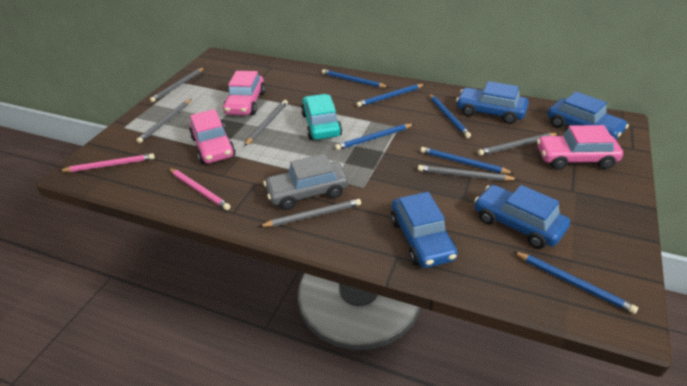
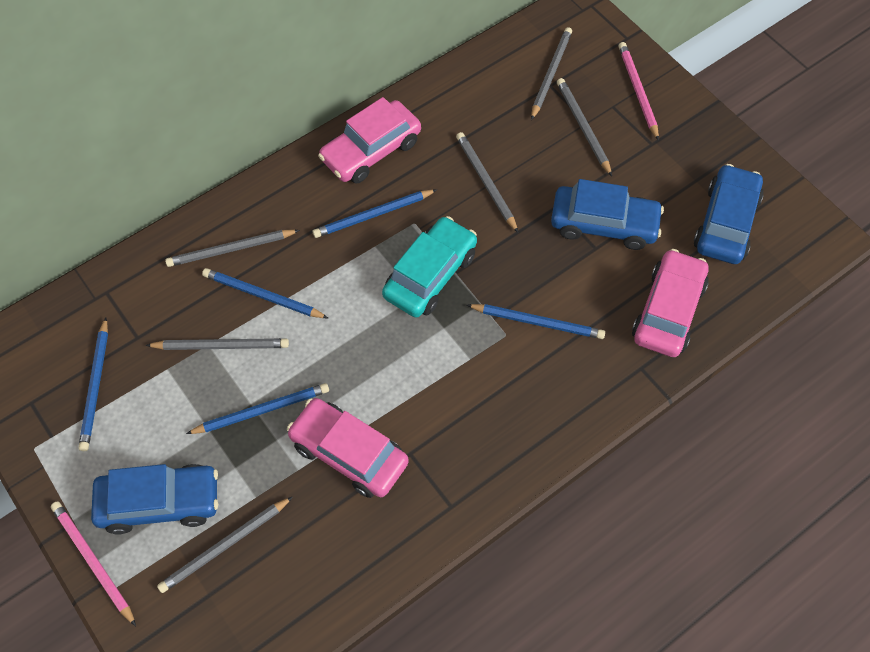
blue car: 4 -> 3
blue pencil: 6 -> 5
grey car: 1 -> 0

